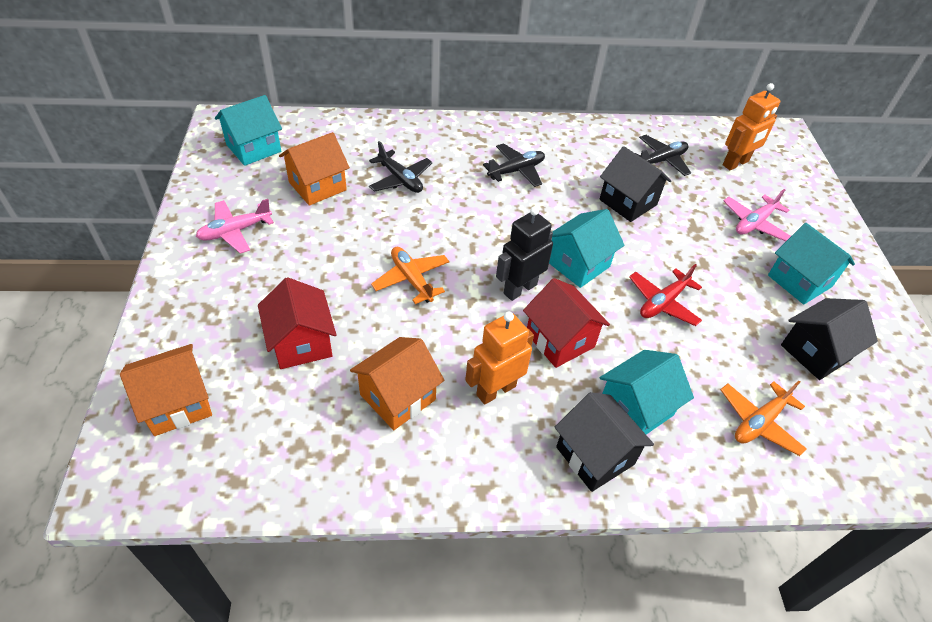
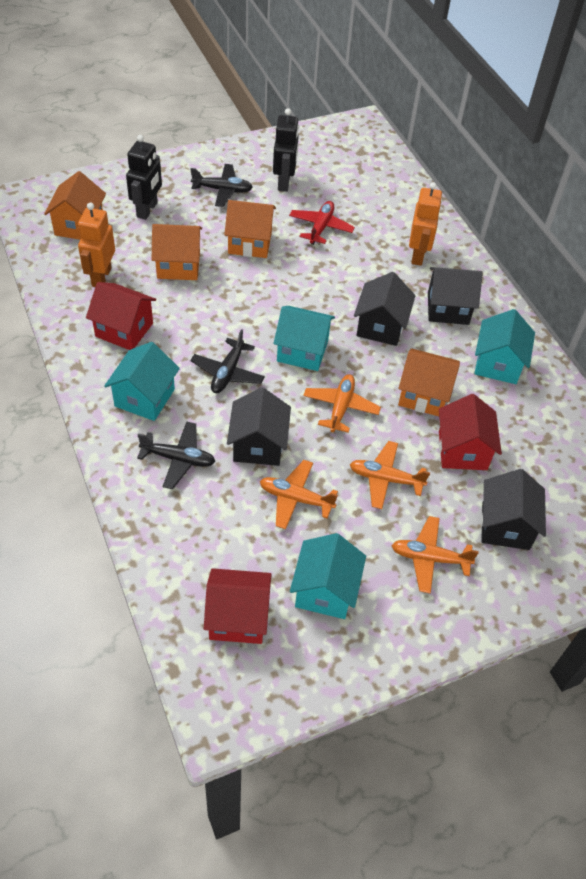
black house: 3 -> 4
black robot: 1 -> 2
orange house: 3 -> 4
orange plane: 2 -> 4
pink plane: 2 -> 0
red house: 2 -> 3

